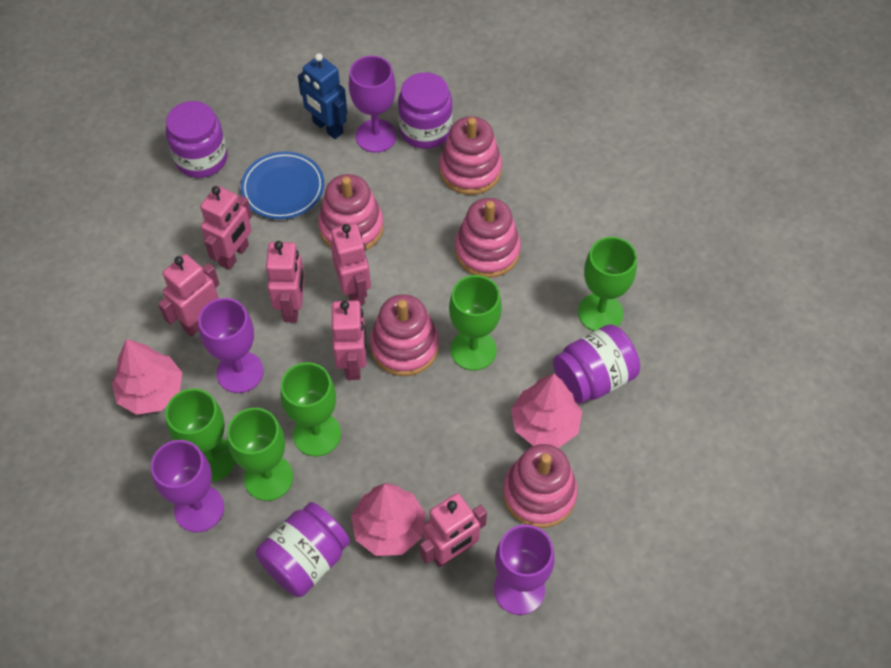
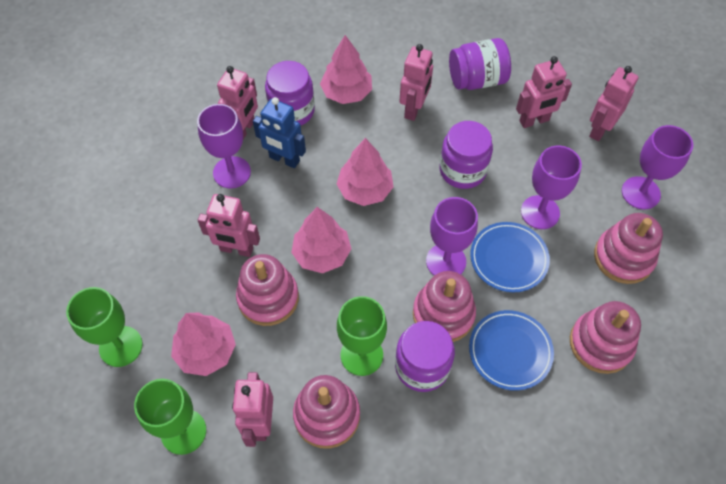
blue plate: 1 -> 2
green goblet: 5 -> 3
pink tree: 3 -> 4

